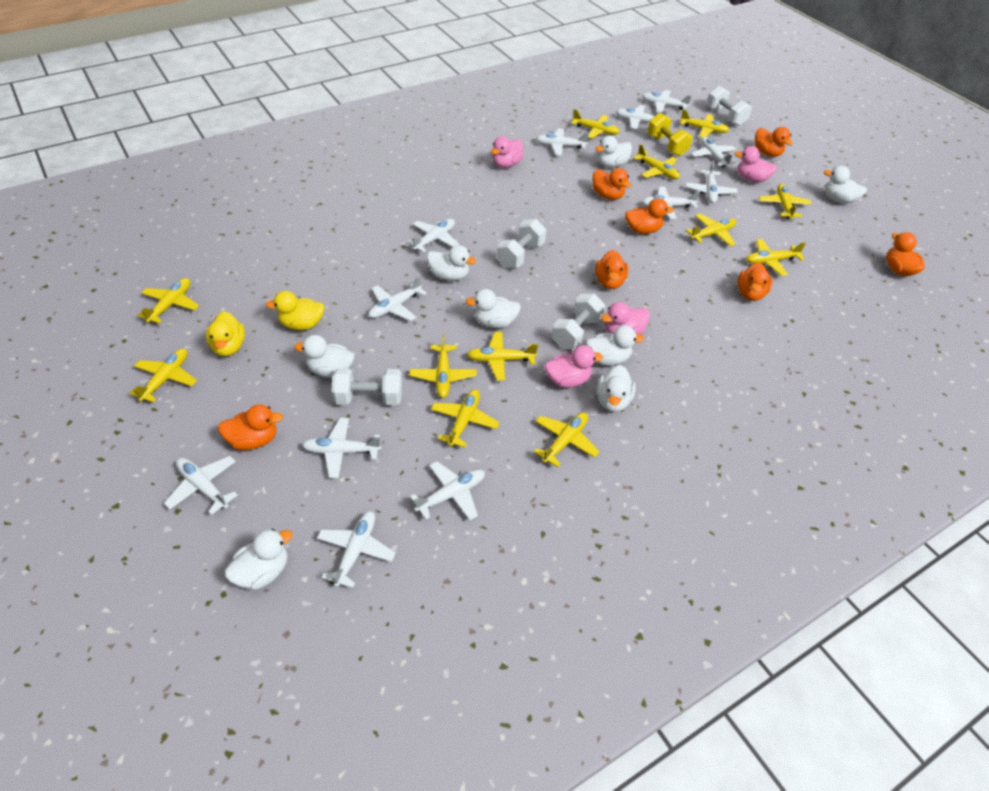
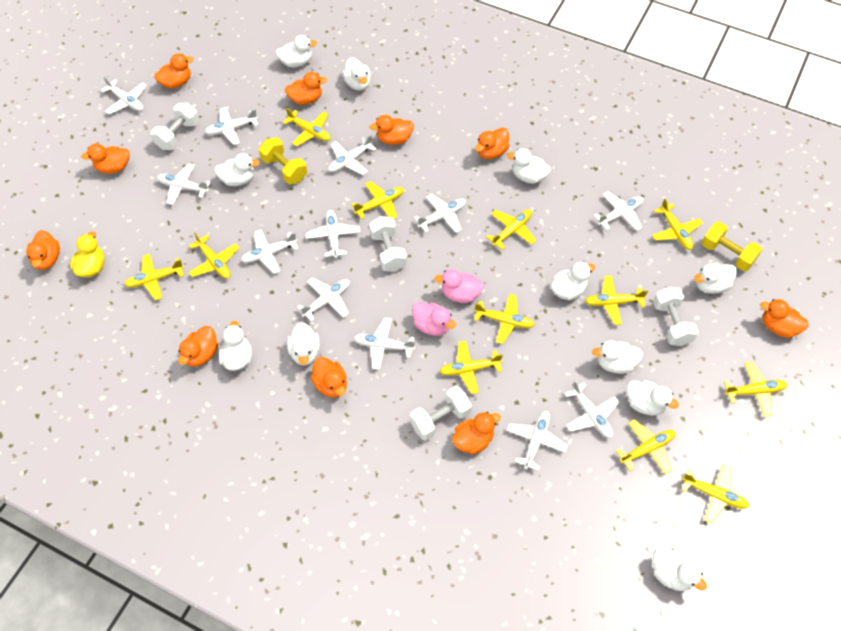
orange duck: 7 -> 10
pink duck: 4 -> 2
white duck: 8 -> 11
yellow duck: 2 -> 1
yellow dumbbell: 1 -> 2

